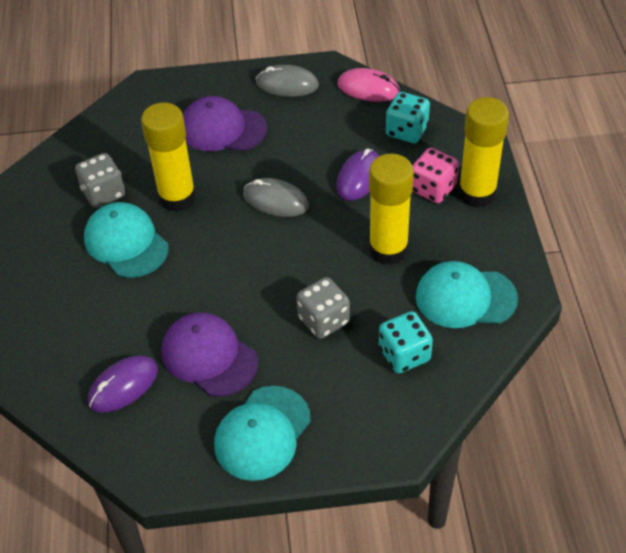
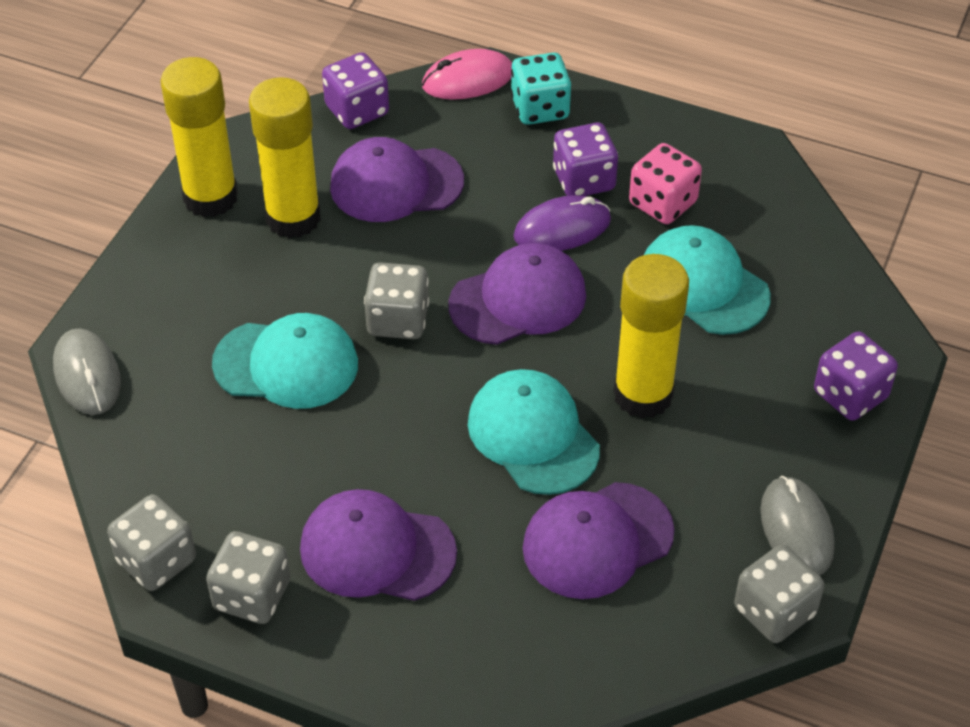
grey dice: 2 -> 4
purple cap: 2 -> 4
purple dice: 0 -> 3
purple mouse: 2 -> 1
turquoise dice: 2 -> 1

